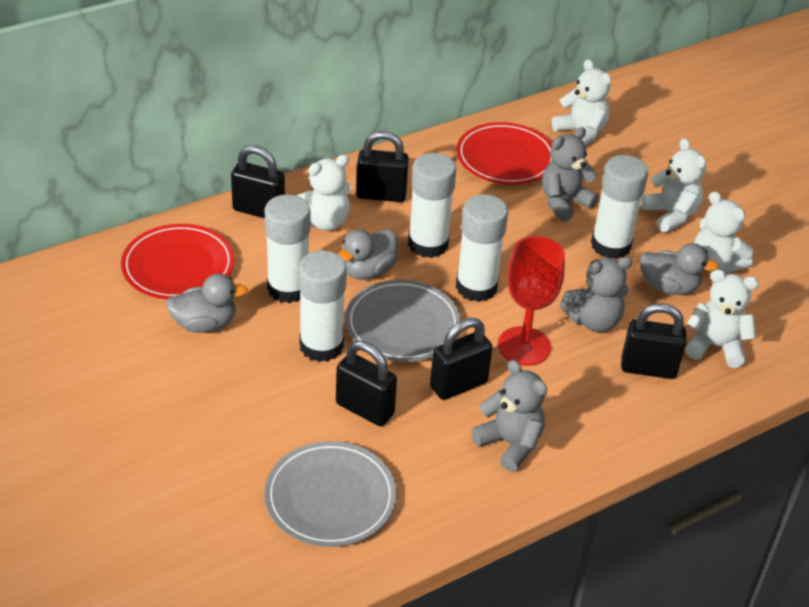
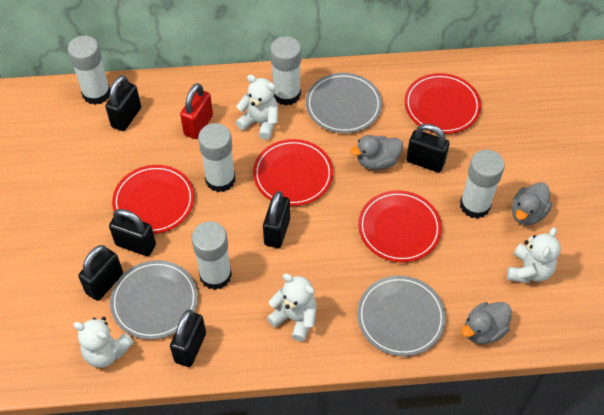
black padlock: 5 -> 6
grey plate: 2 -> 3
grey teddy bear: 3 -> 0
red goblet: 1 -> 0
red padlock: 0 -> 1
red plate: 2 -> 4
white teddy bear: 5 -> 4

